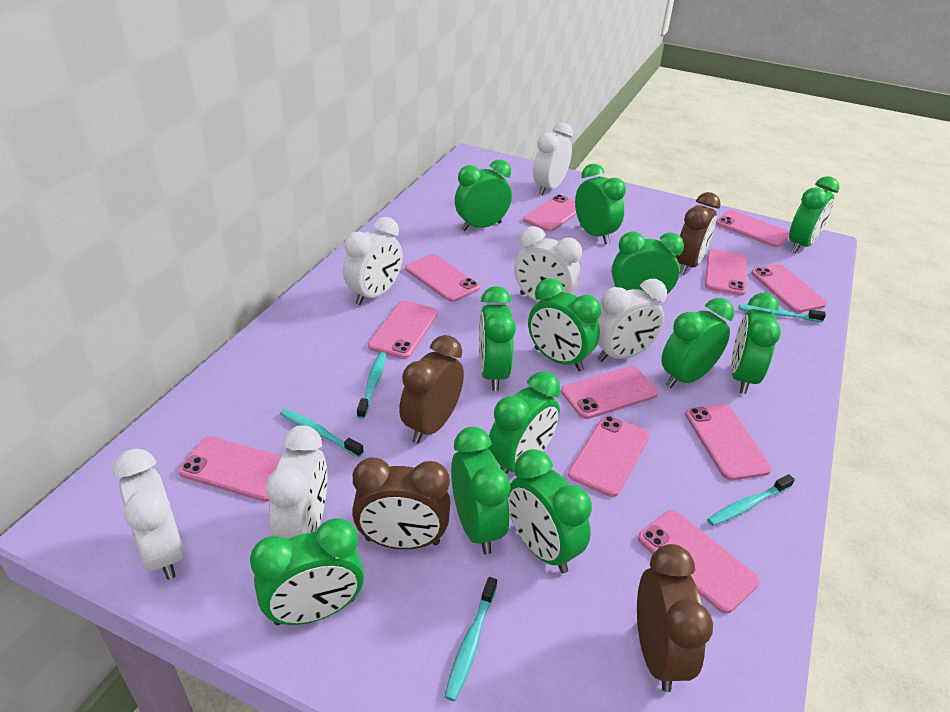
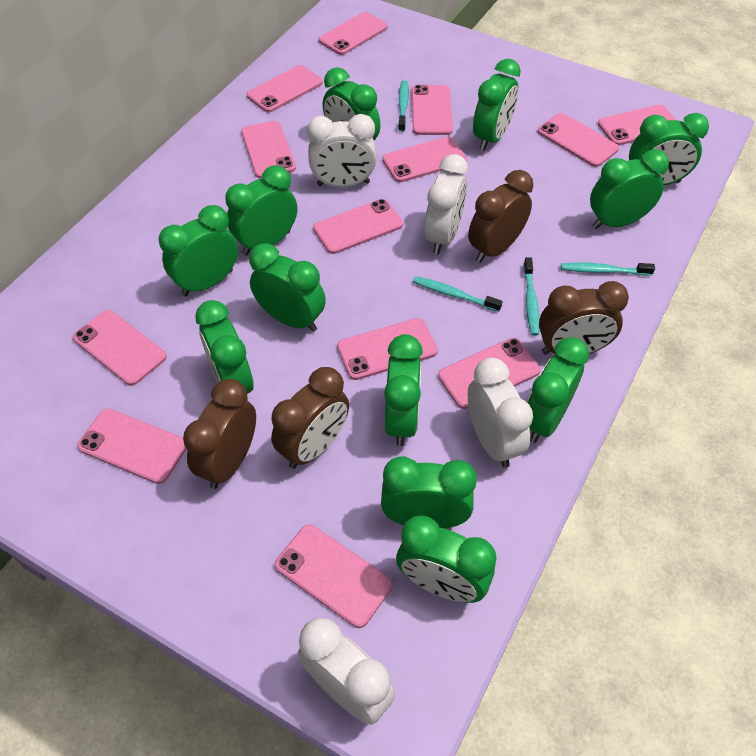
pink phone: 11 -> 13
turquoise toothbrush: 5 -> 4
white clock: 6 -> 4

